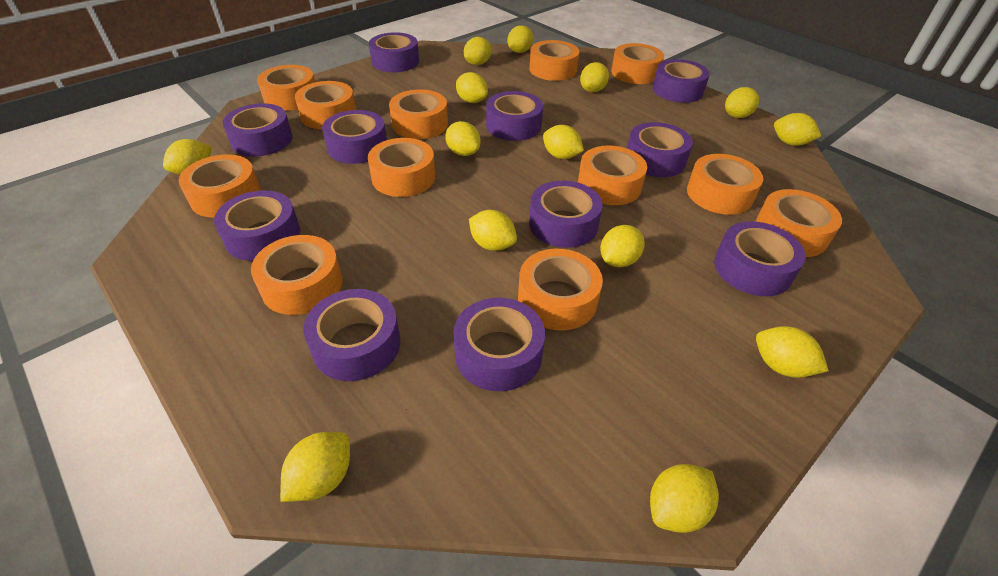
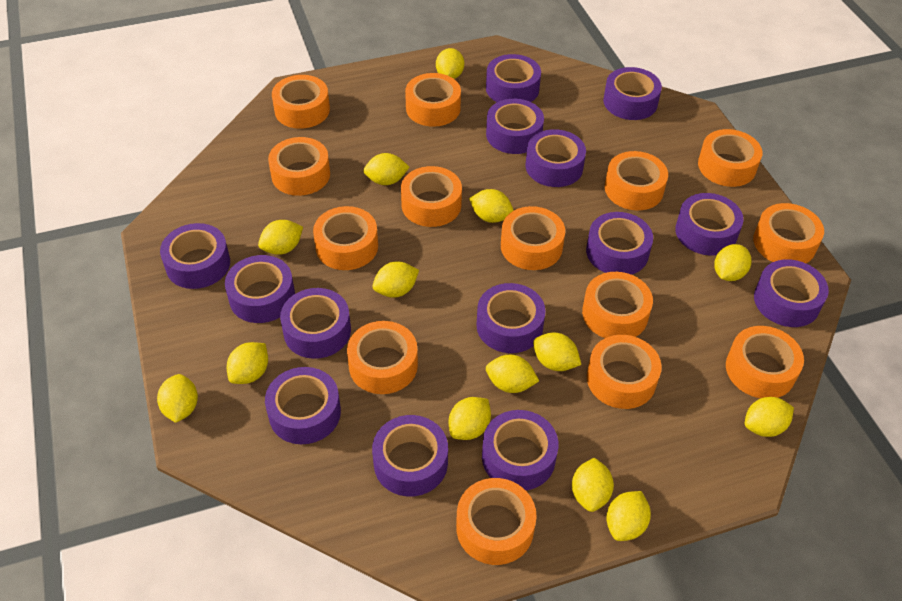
orange tape: 12 -> 14
purple tape: 11 -> 14

